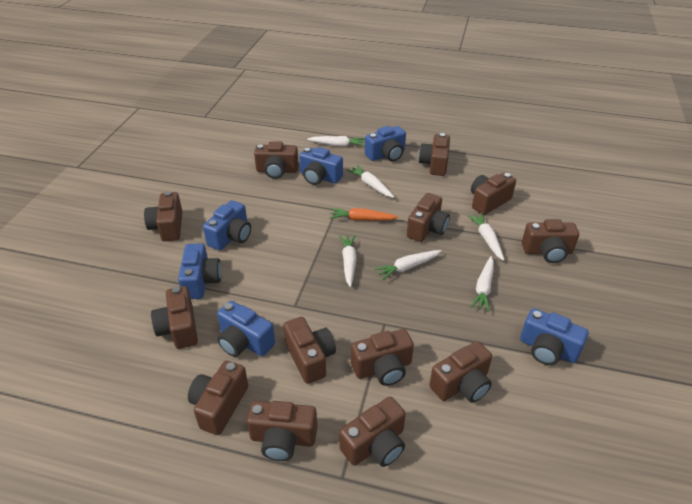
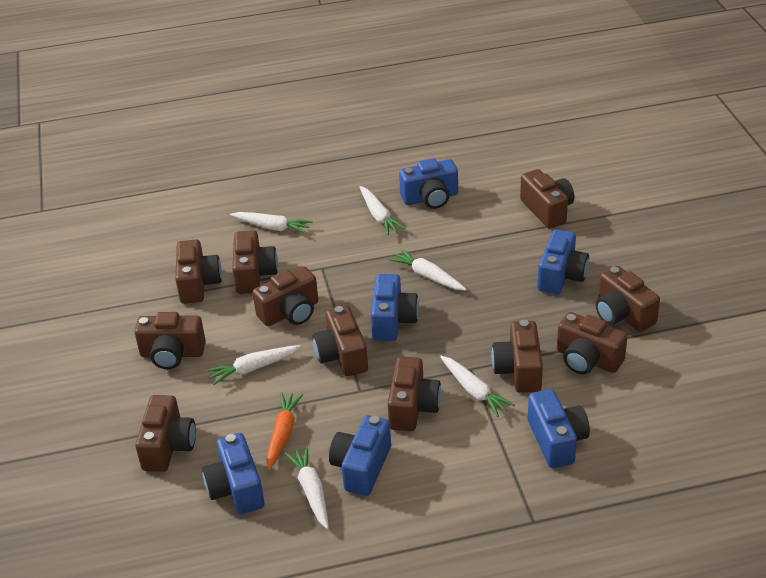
brown camera: 13 -> 11

